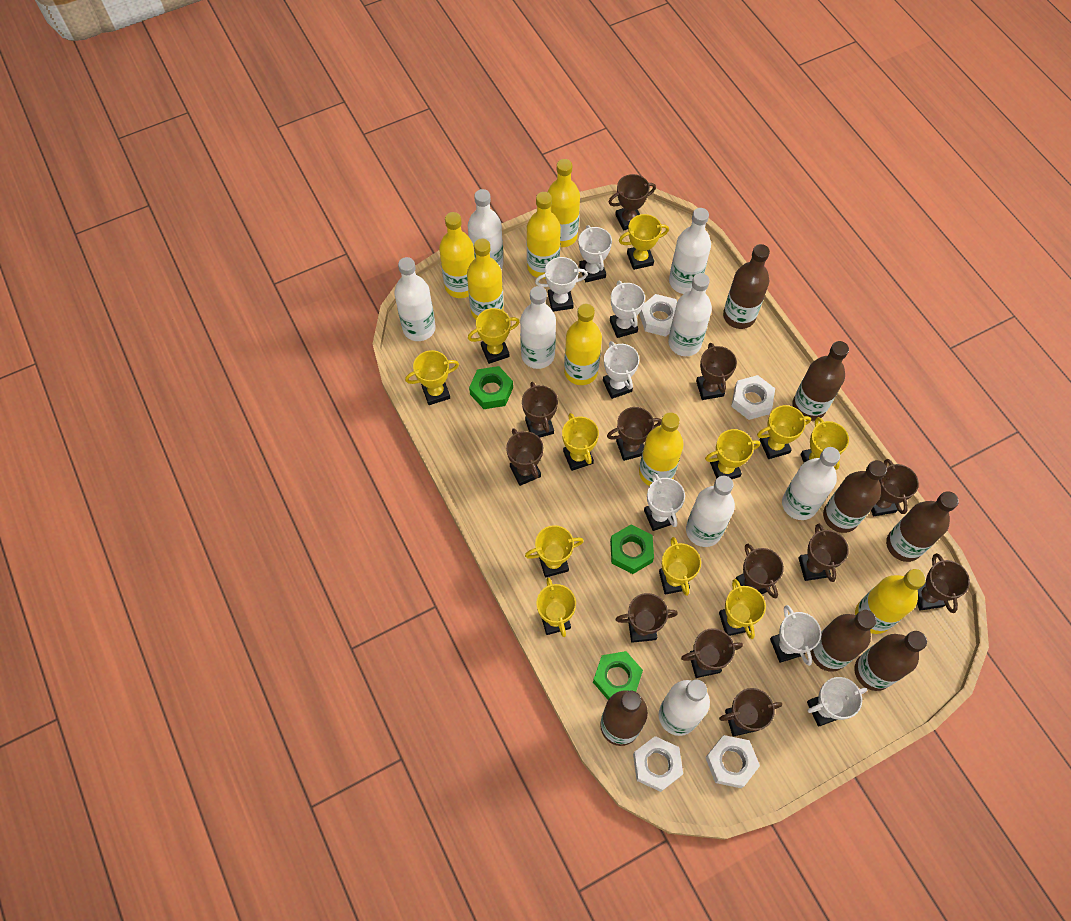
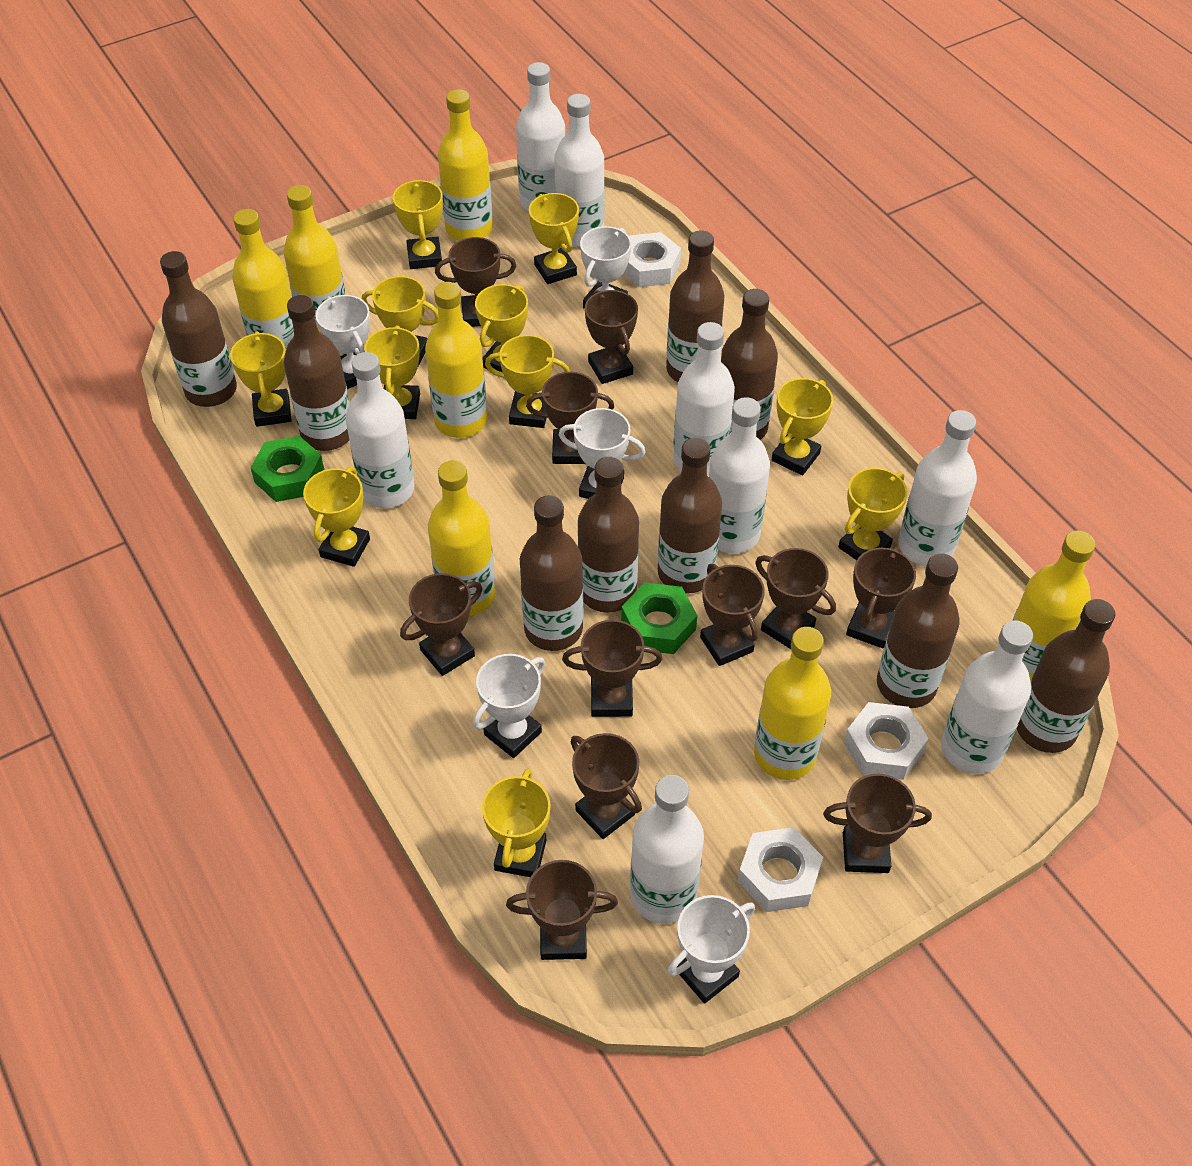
brown bottle: 7 -> 9
brown trophy: 12 -> 11
green nut: 3 -> 2
white nut: 4 -> 3
white trophy: 7 -> 5

